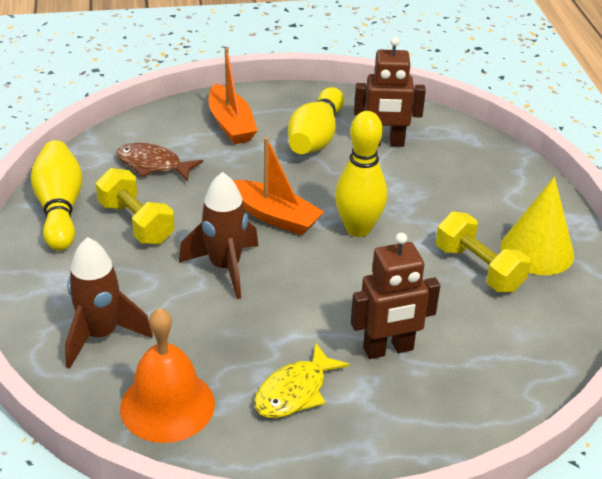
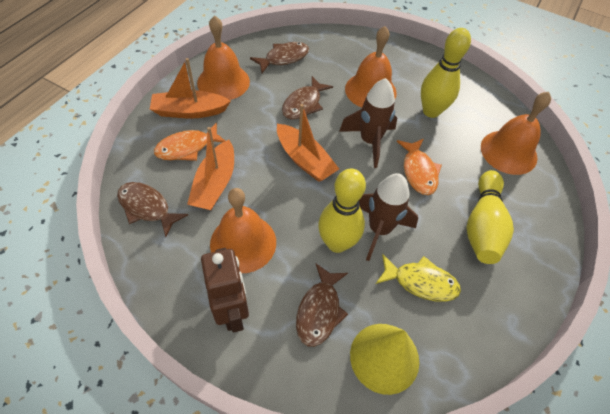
brown fish: 1 -> 4
brown robot: 2 -> 1
orange bell: 1 -> 4
orange boat: 2 -> 3
orange fish: 0 -> 2
yellow dumbbell: 2 -> 0

